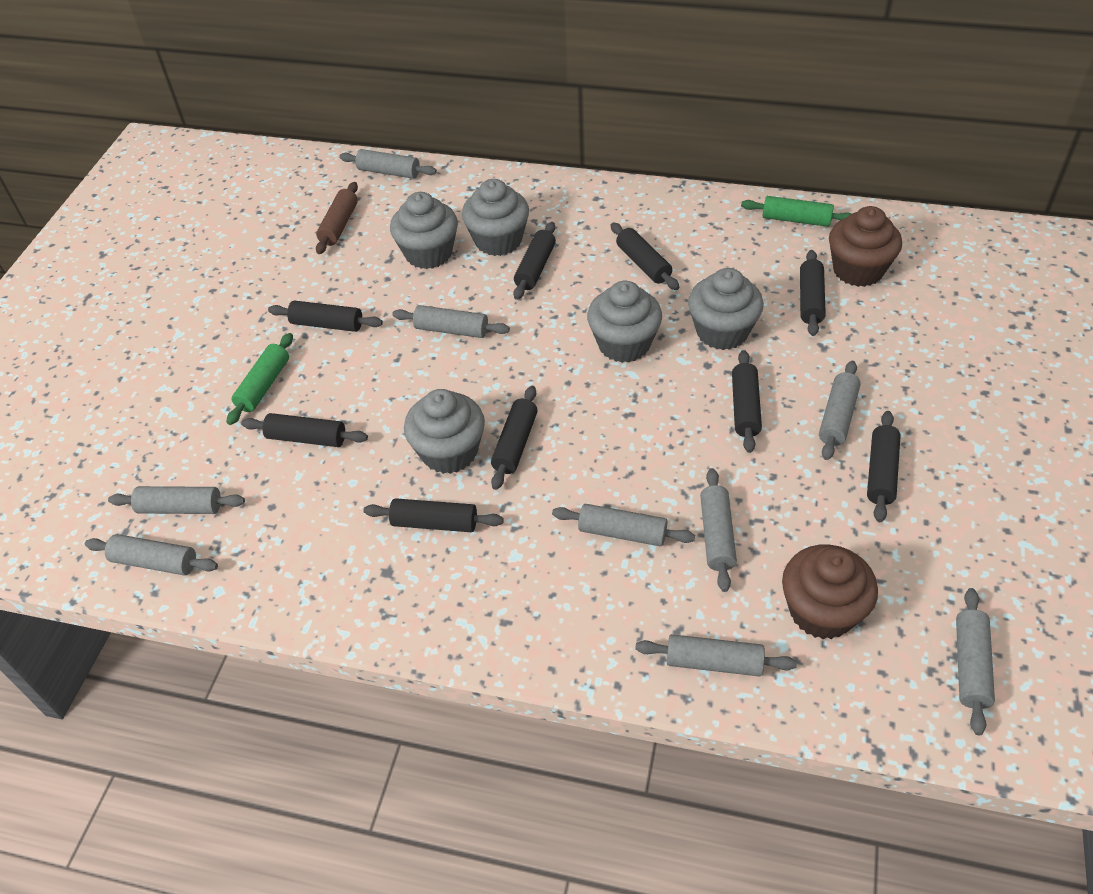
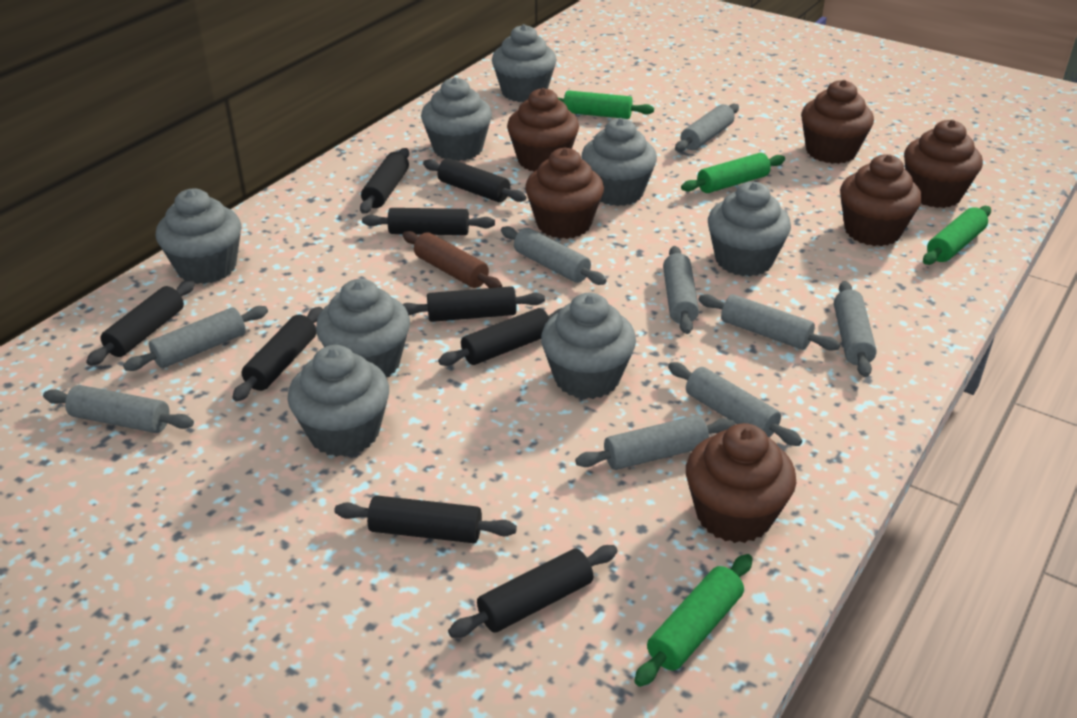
brown cupcake: 2 -> 6
green rolling pin: 2 -> 4
grey cupcake: 5 -> 8

